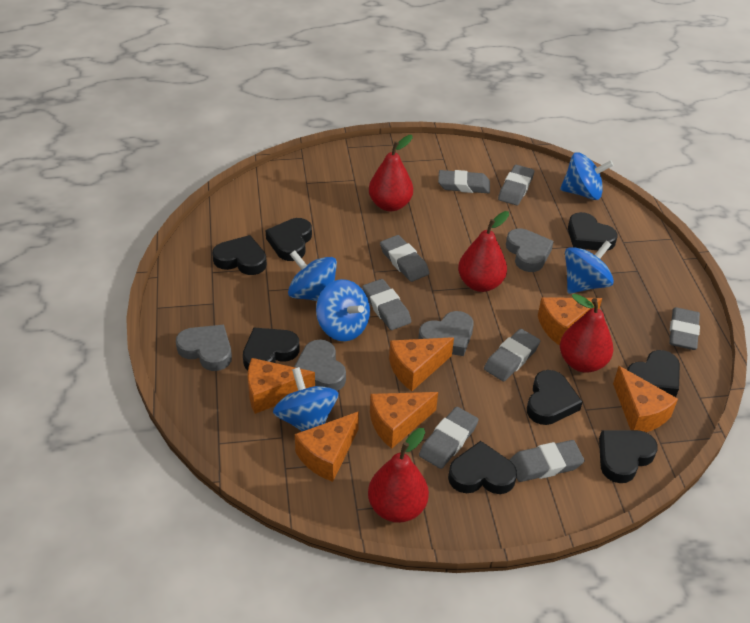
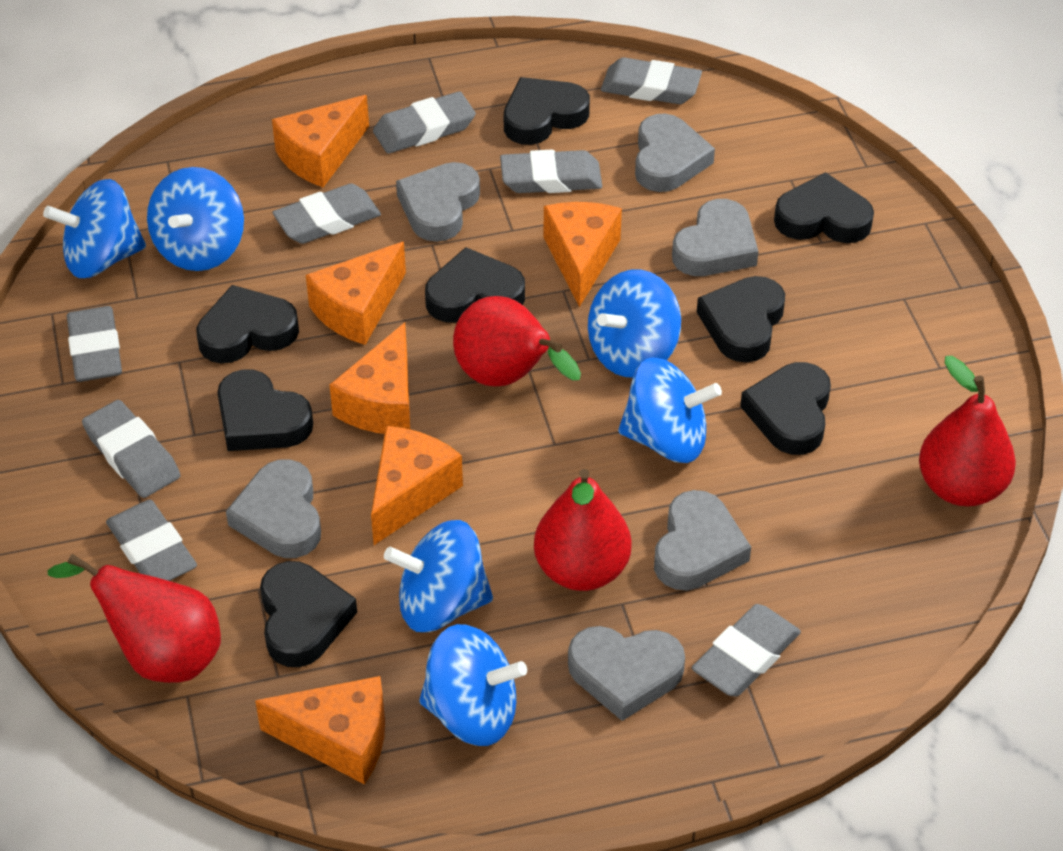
blue spinning top: 5 -> 6
grey heart: 4 -> 6

